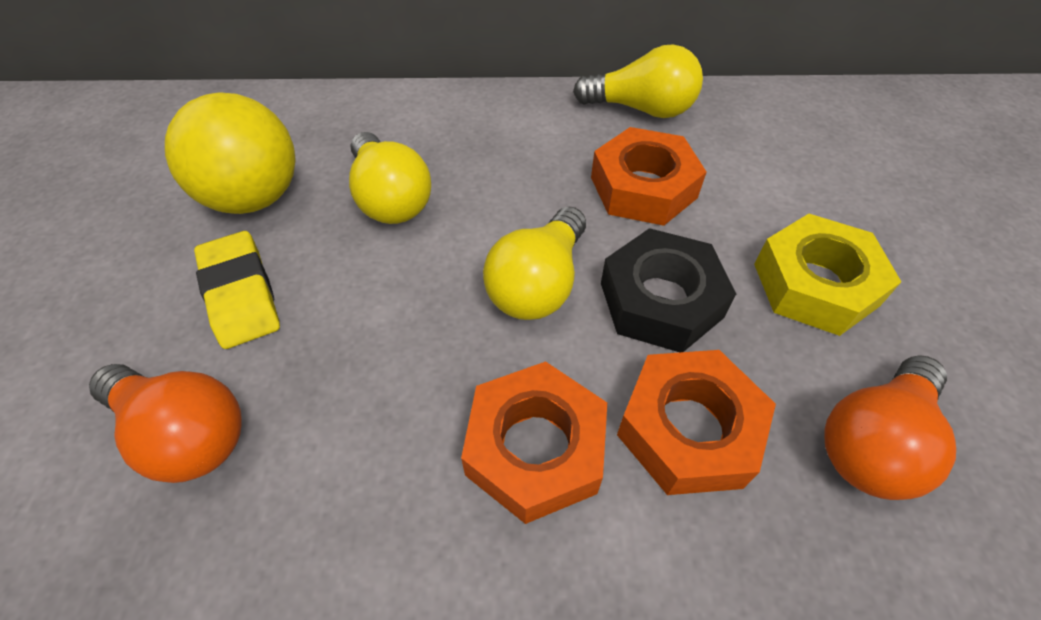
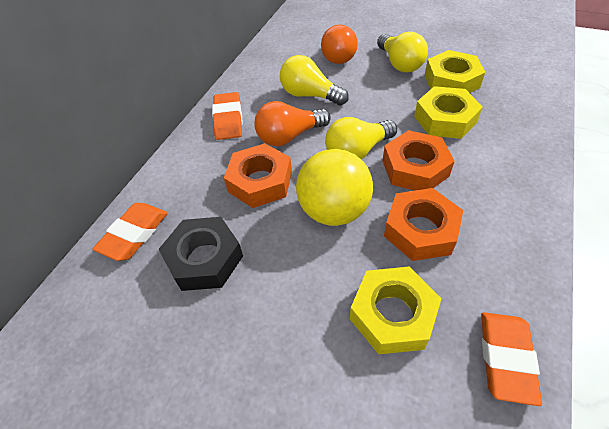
orange eraser: 0 -> 3
yellow eraser: 1 -> 0
yellow nut: 1 -> 3

